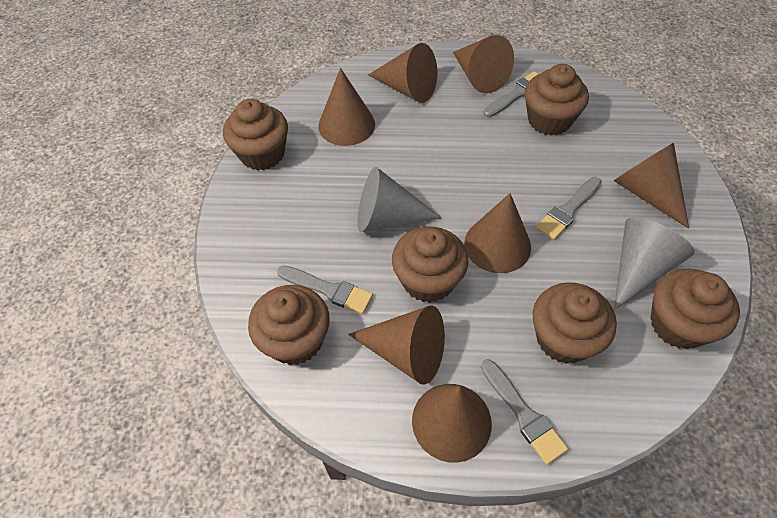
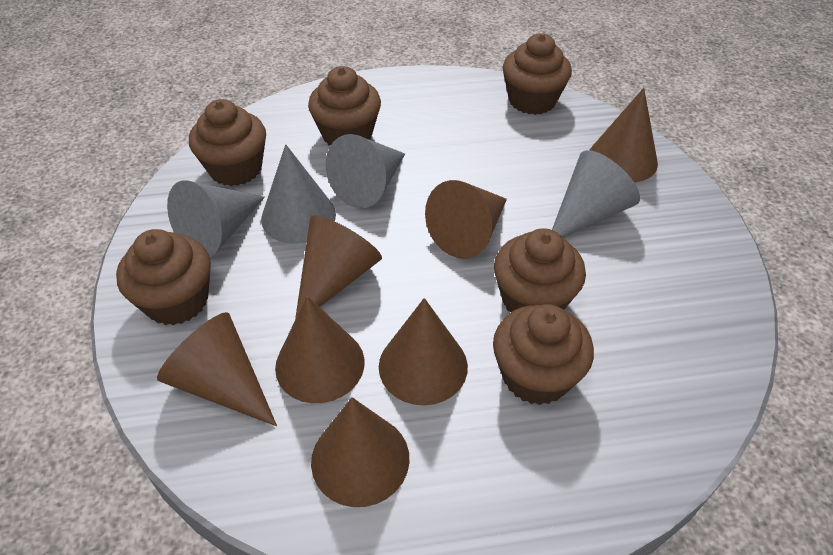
grey brush: 4 -> 0
grey cone: 2 -> 4

